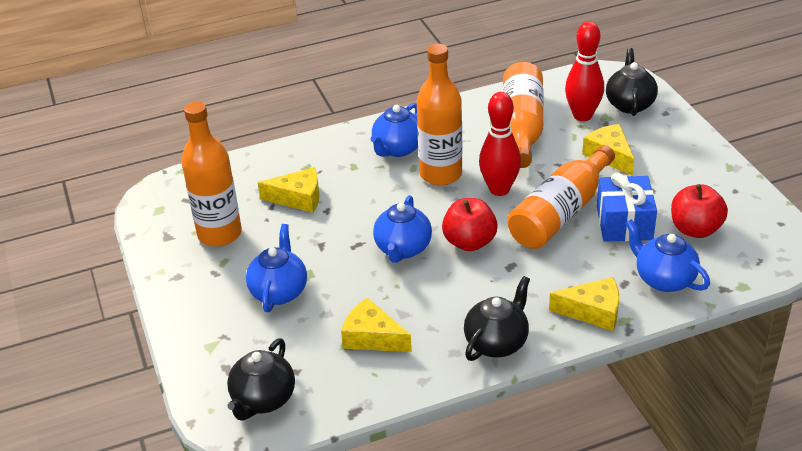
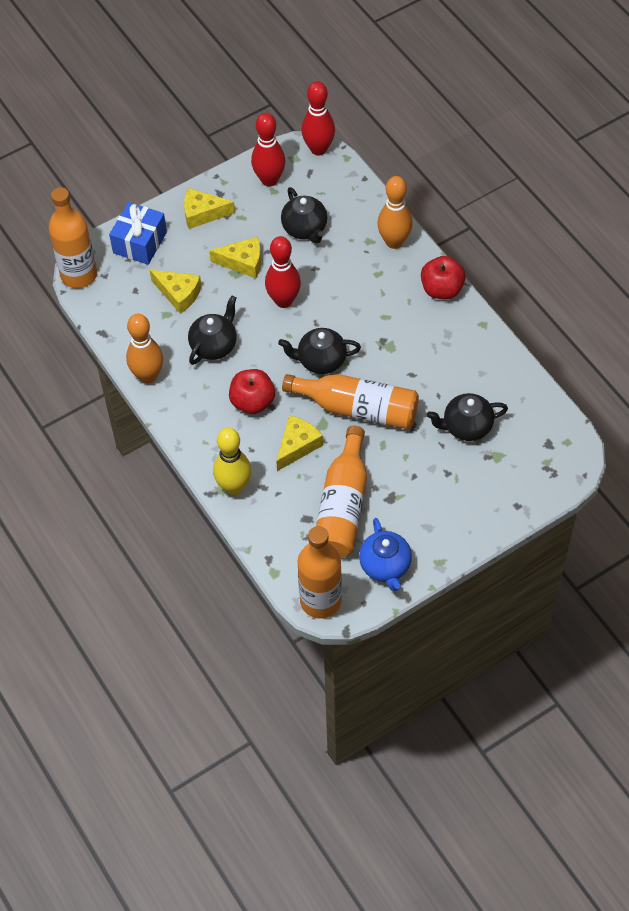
black teapot: 3 -> 4
blue teapot: 4 -> 1
orange bowling pin: 0 -> 2
red bowling pin: 2 -> 3
yellow bowling pin: 0 -> 1

